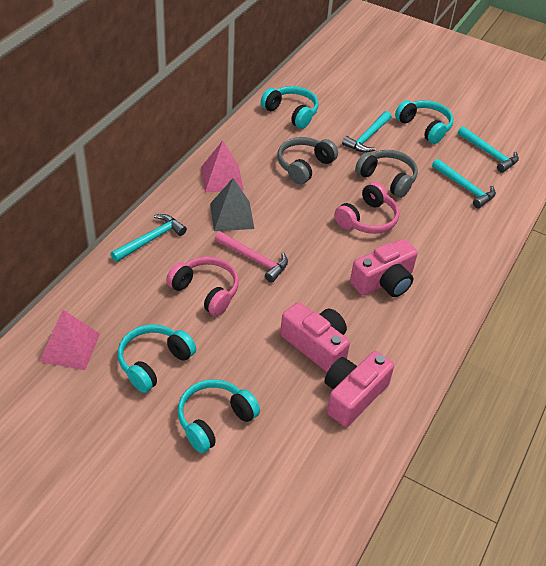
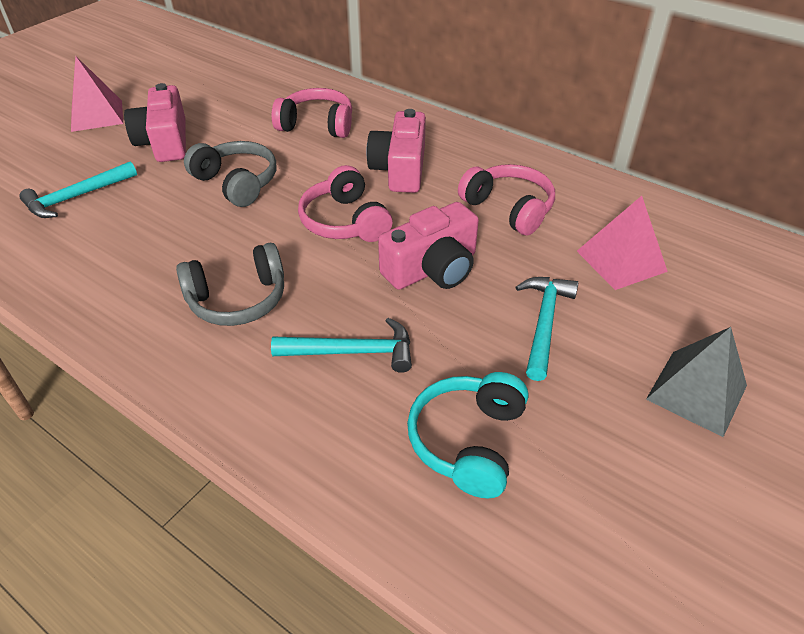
pink hammer: 1 -> 0
pink headphones: 2 -> 3
turquoise hammer: 4 -> 3
turquoise headphones: 4 -> 1

